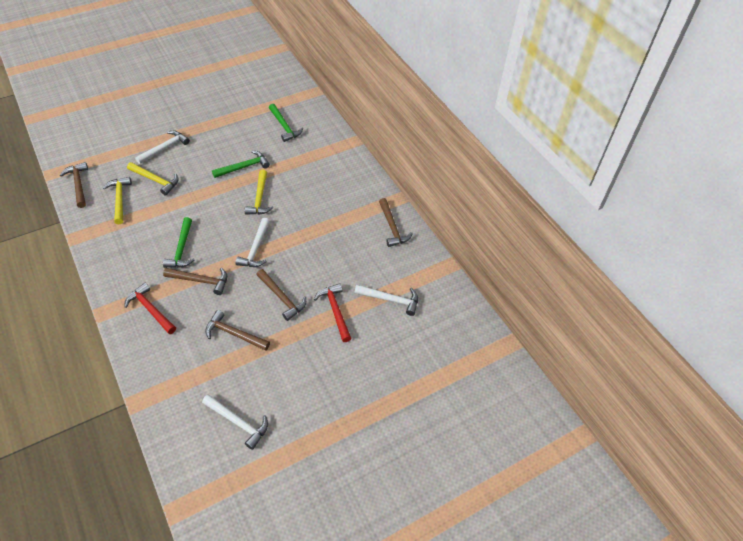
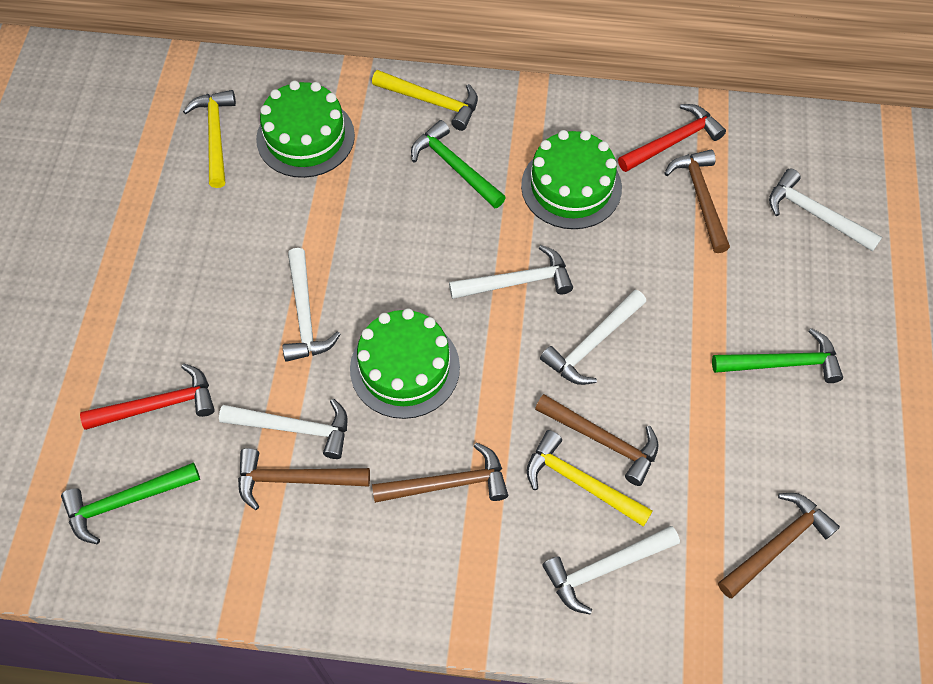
green cake: 0 -> 3
white hammer: 4 -> 6

